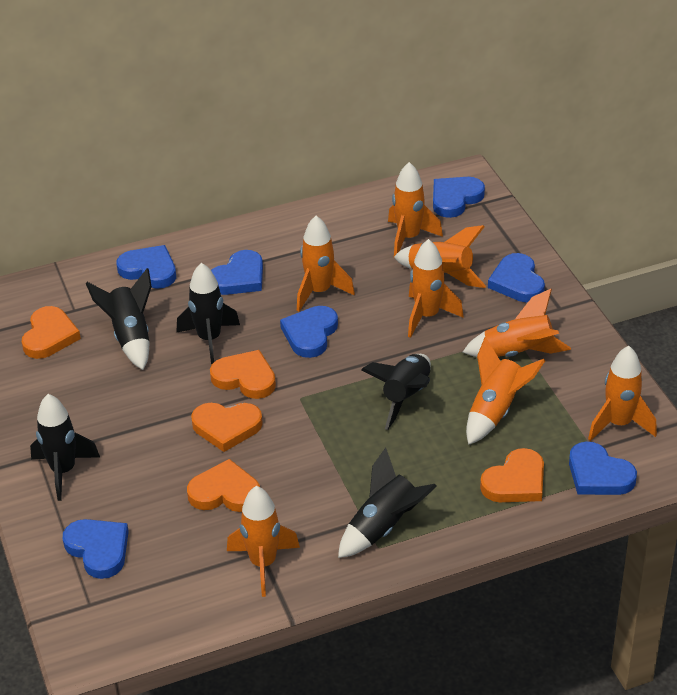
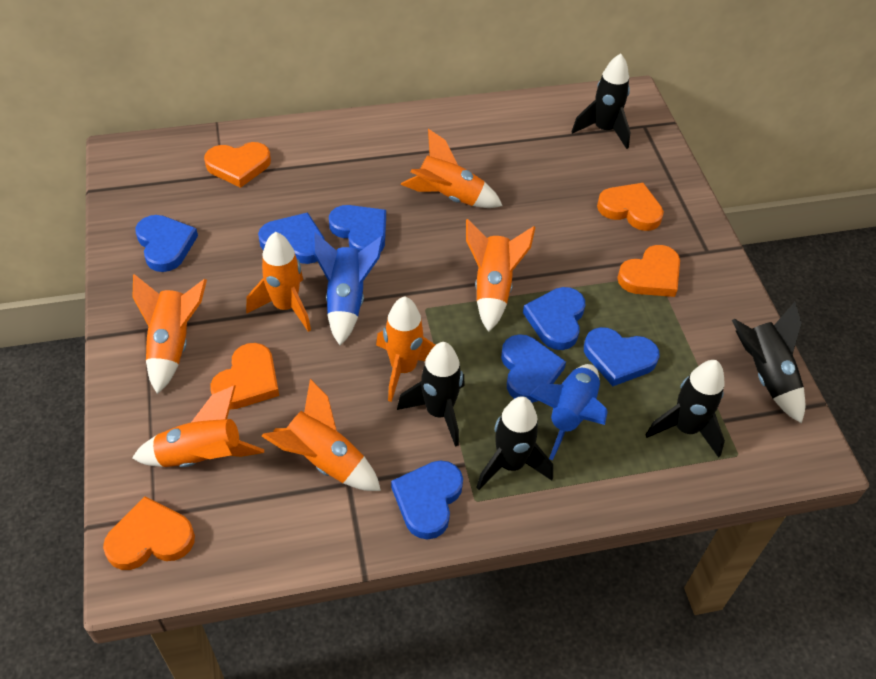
blue rocket: 0 -> 2
orange rocket: 8 -> 7

